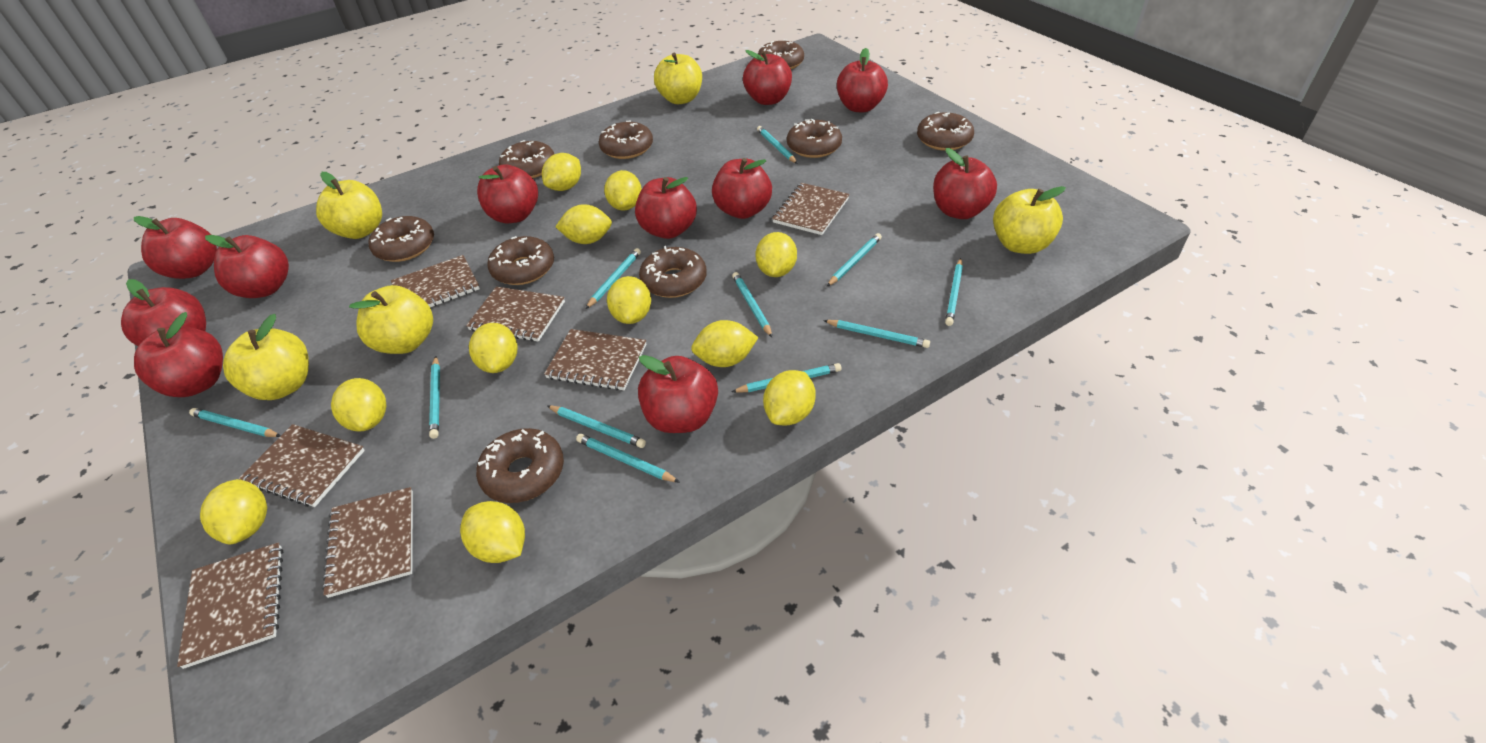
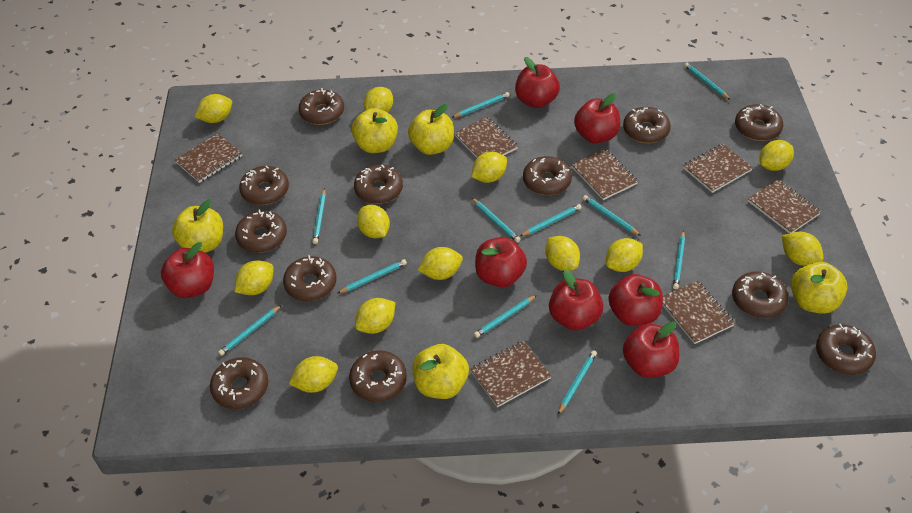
brown donut: 9 -> 12
red apple: 11 -> 7
yellow lemon: 11 -> 12

